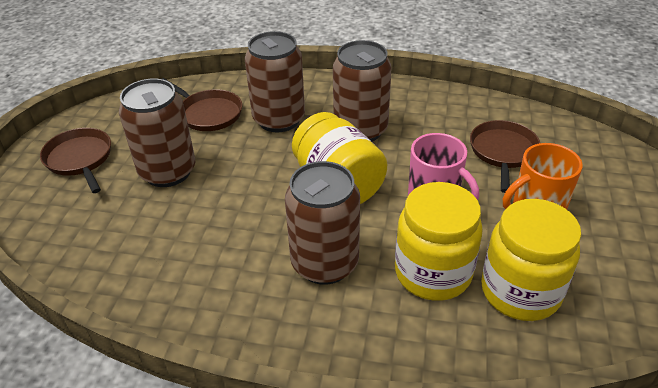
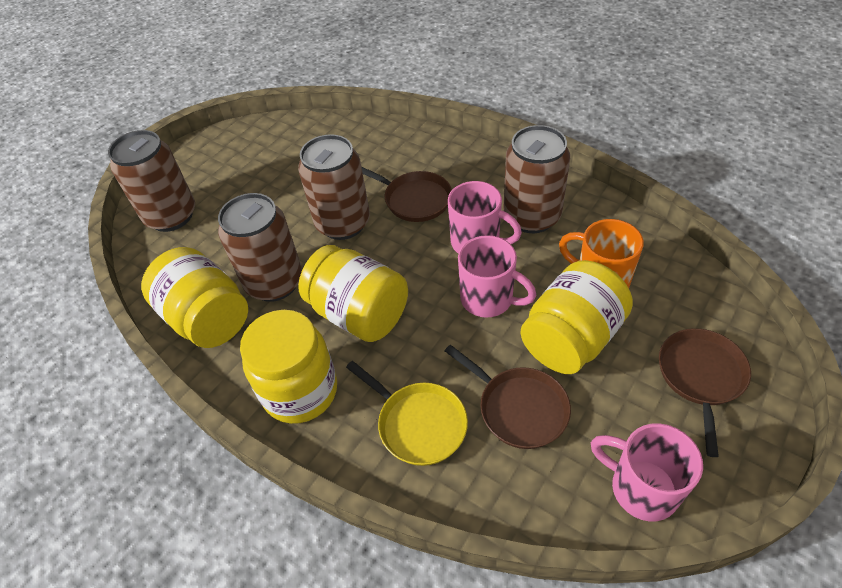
pink mug: 1 -> 3
yellow jar: 3 -> 4
yellow pan: 0 -> 1

